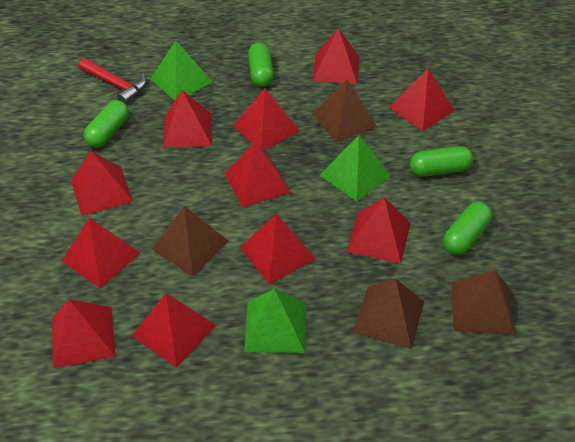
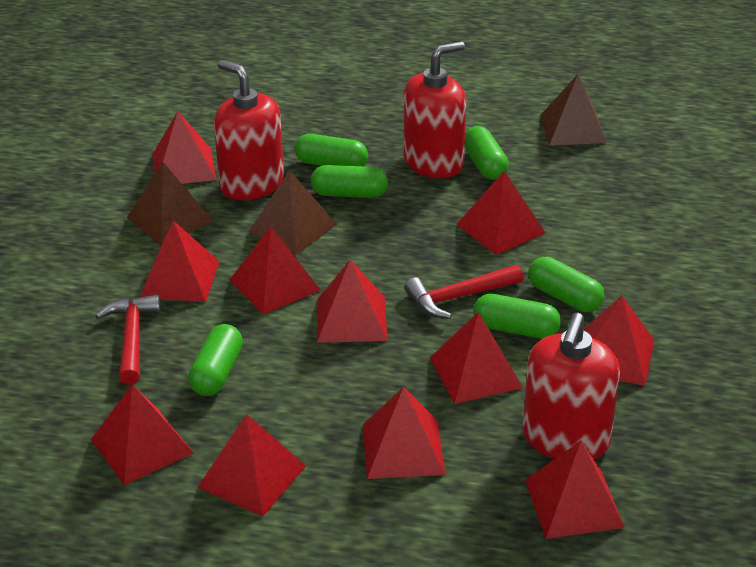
brown pyramid: 4 -> 3
green capsule: 4 -> 6
green pyramid: 3 -> 0
red hammer: 1 -> 2
red soap dispenser: 0 -> 3

